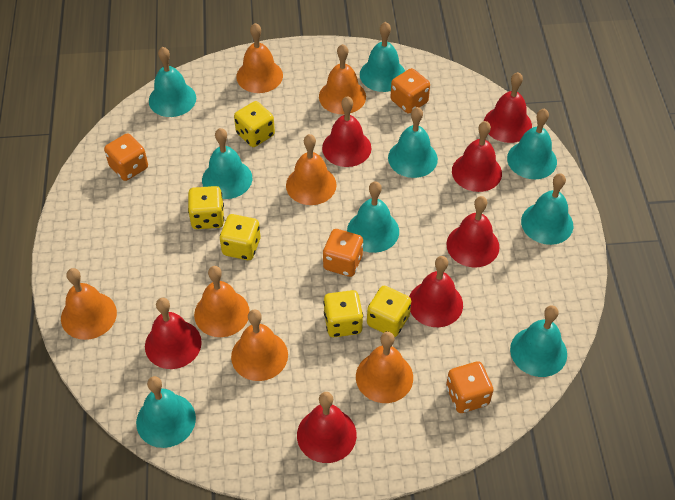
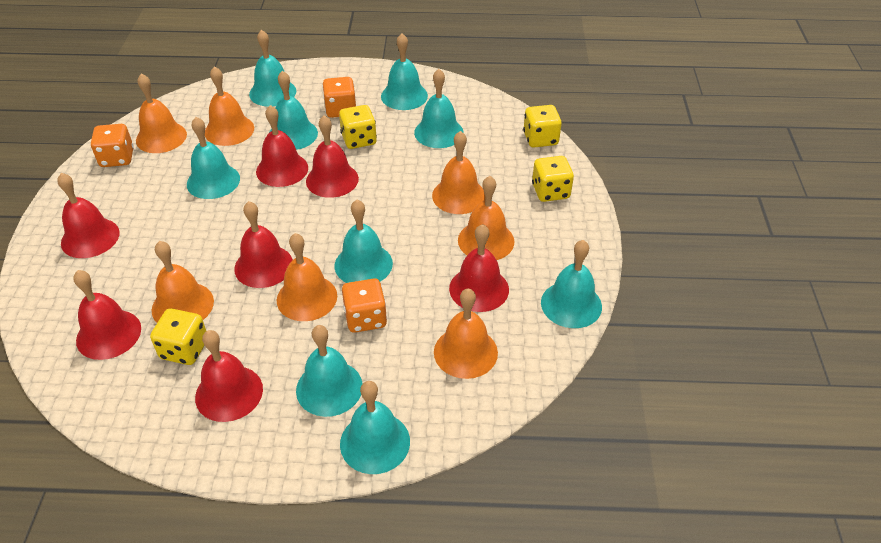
orange dice: 4 -> 3
yellow dice: 5 -> 4

